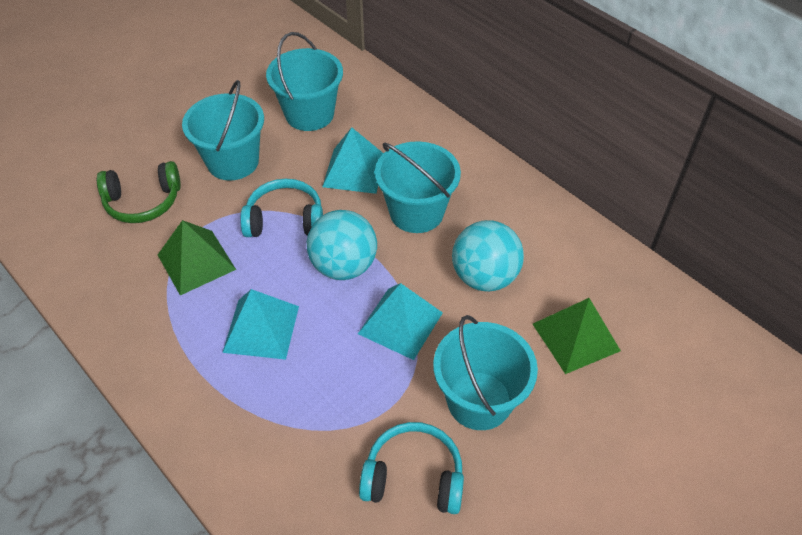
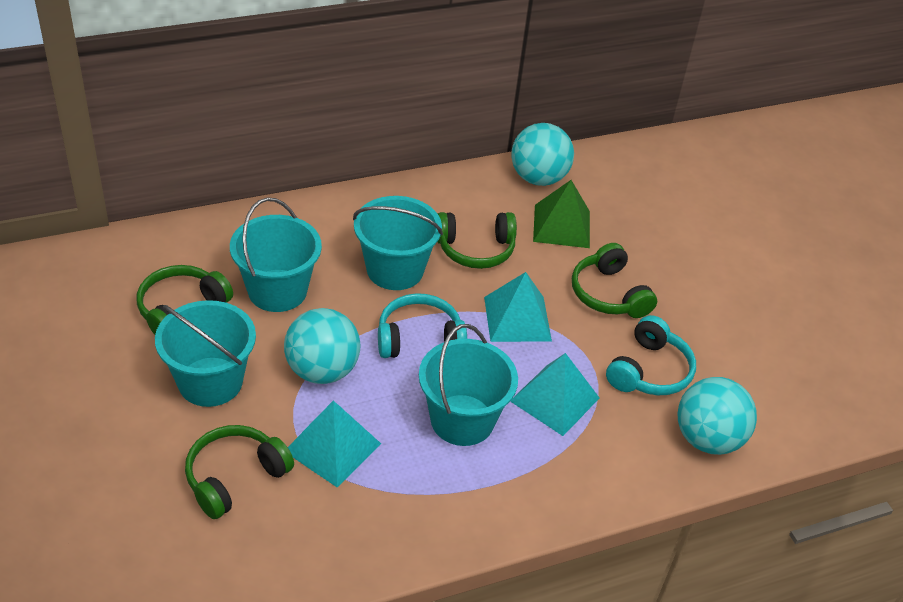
green headphones: 1 -> 4
green pyramid: 2 -> 1
turquoise ball: 2 -> 3

